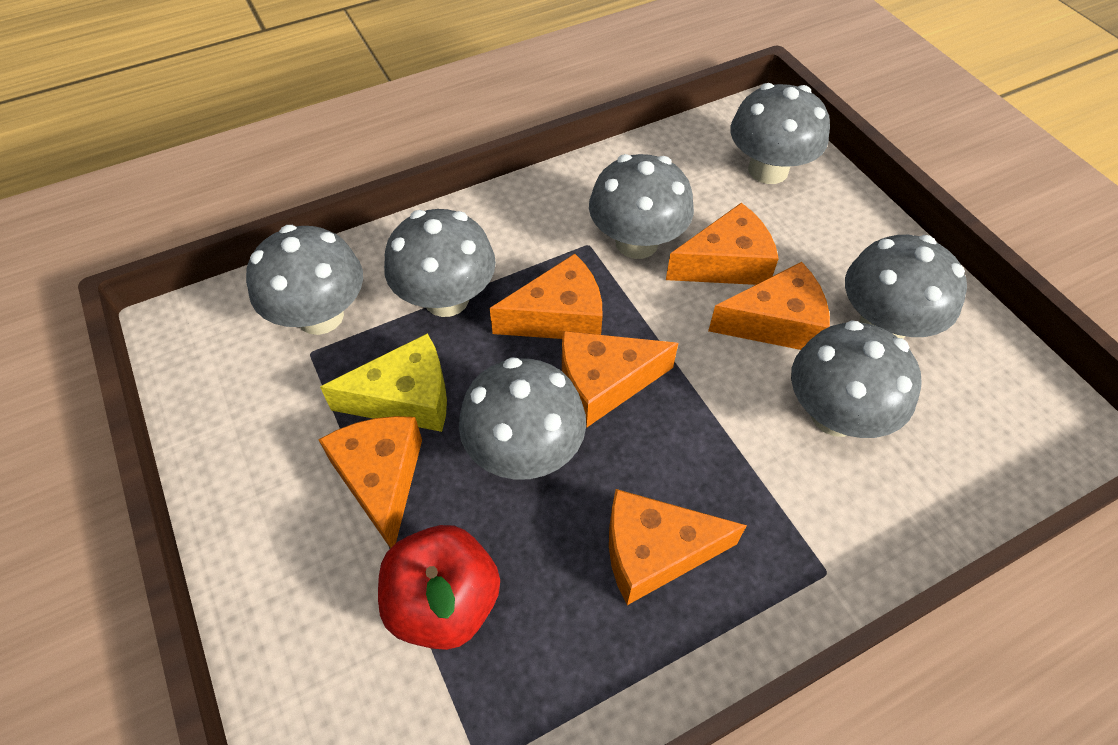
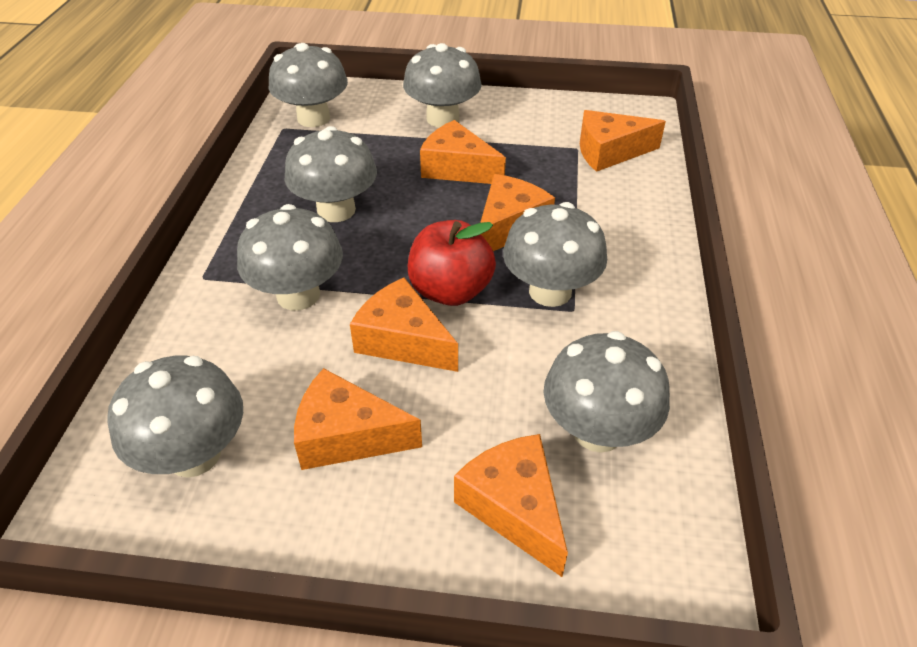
yellow cheese: 1 -> 0

